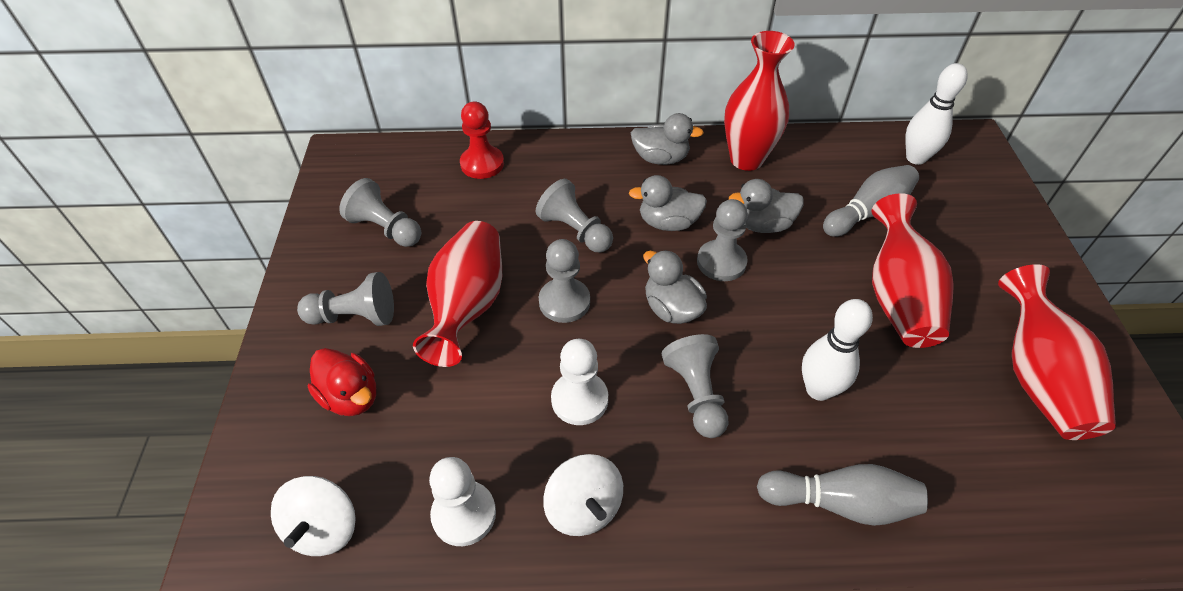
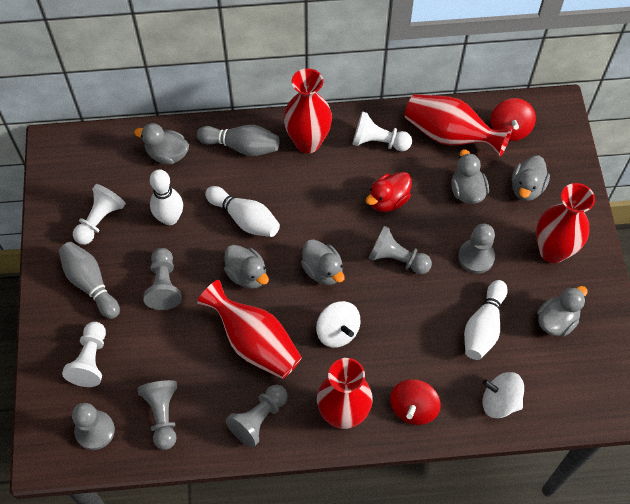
grey duck: 4 -> 6
red pawn: 1 -> 0
red spinning top: 0 -> 2
red vase: 4 -> 5
white bowling pin: 2 -> 3
white pawn: 2 -> 3

